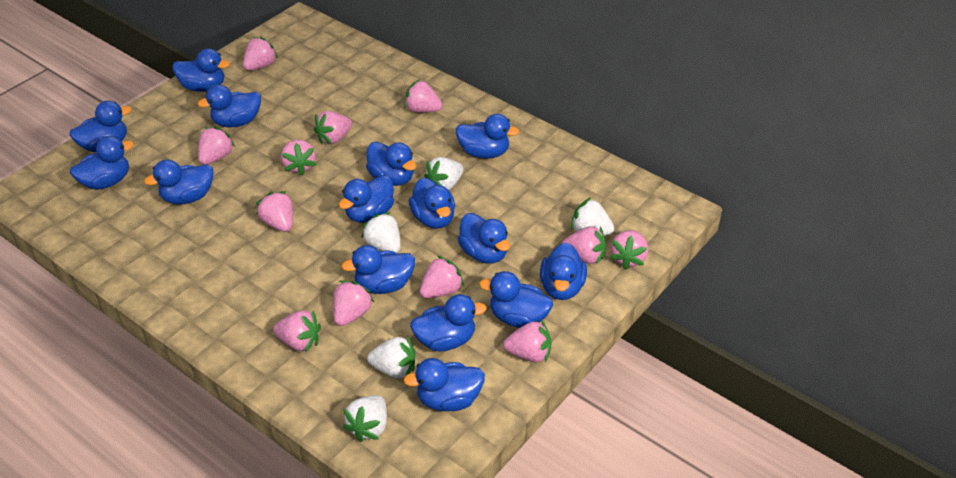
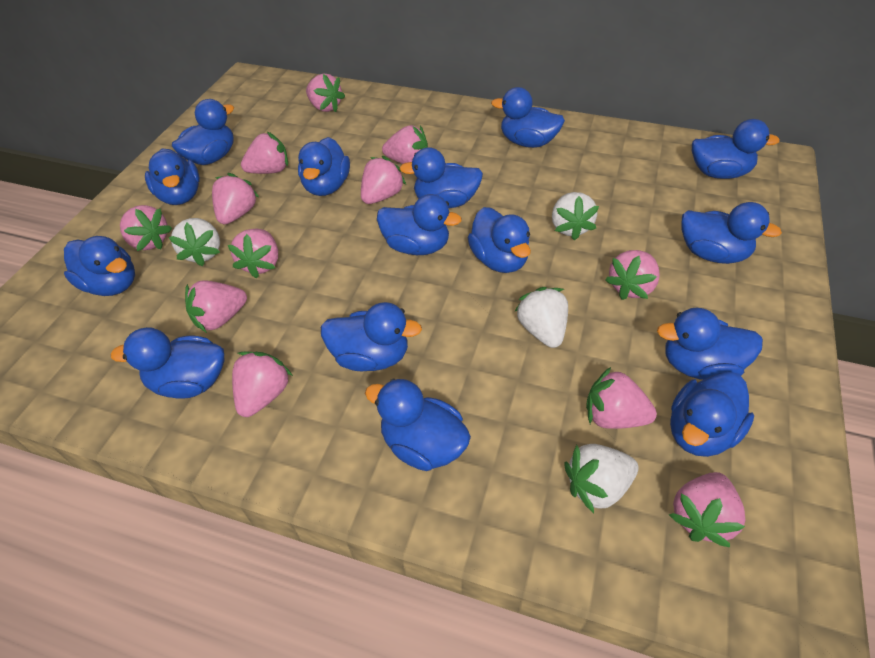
white strawberry: 5 -> 4

